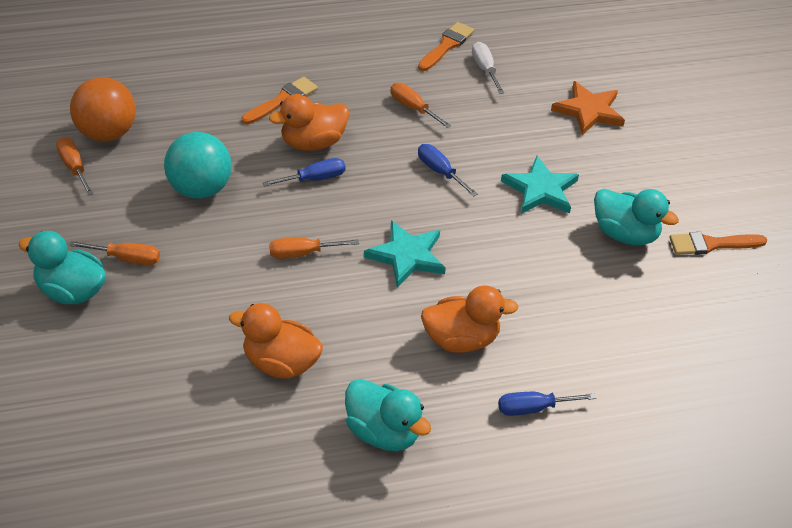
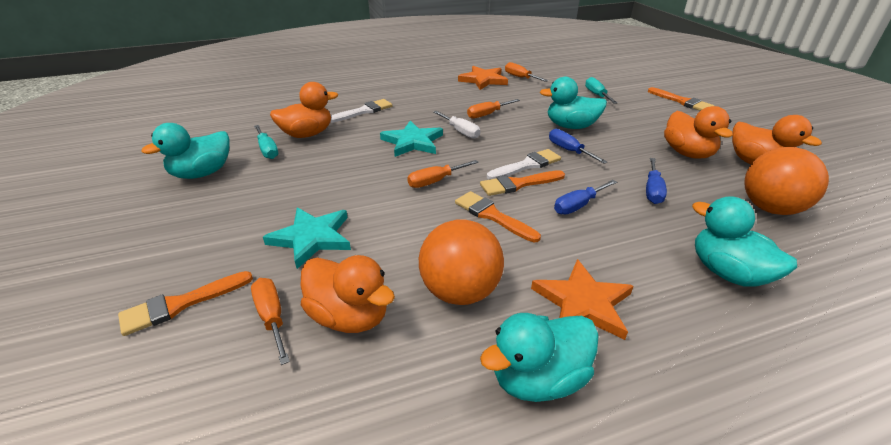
orange ball: 1 -> 2
orange brush: 3 -> 4
orange duck: 3 -> 4
orange star: 1 -> 2
turquoise ball: 1 -> 0
turquoise duck: 3 -> 4
turquoise screwdriver: 0 -> 2
white brush: 0 -> 2

